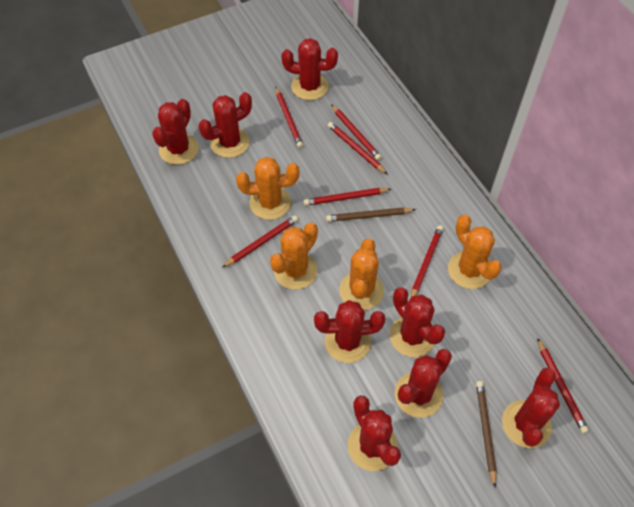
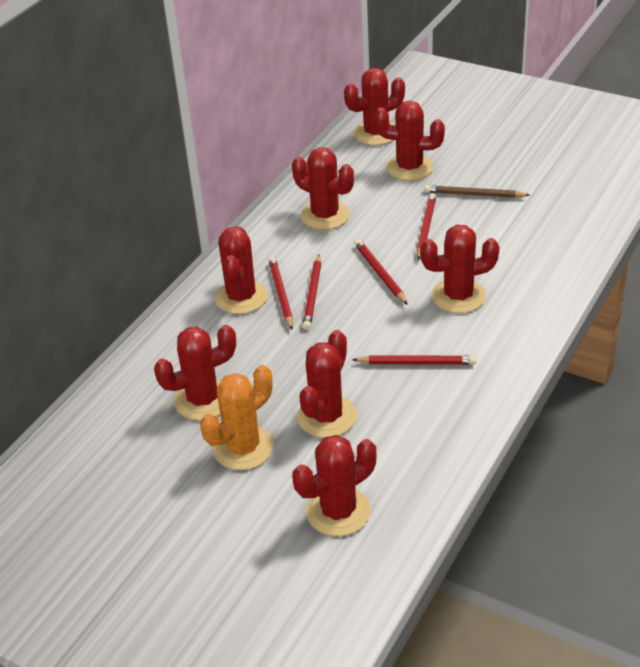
brown pencil: 2 -> 1
orange cactus: 4 -> 1
red pencil: 7 -> 5

